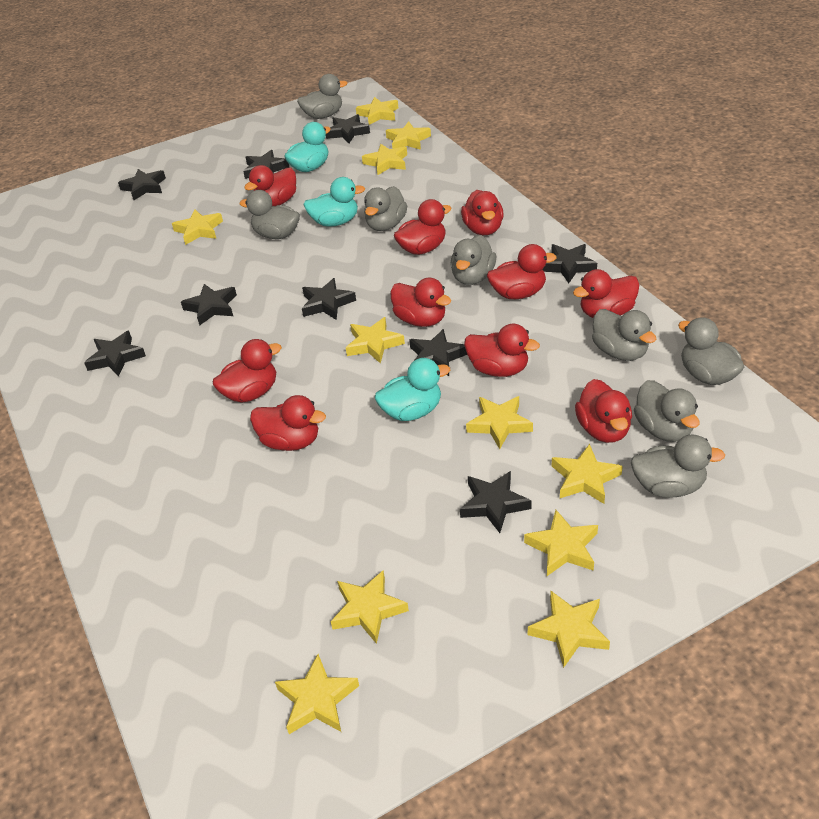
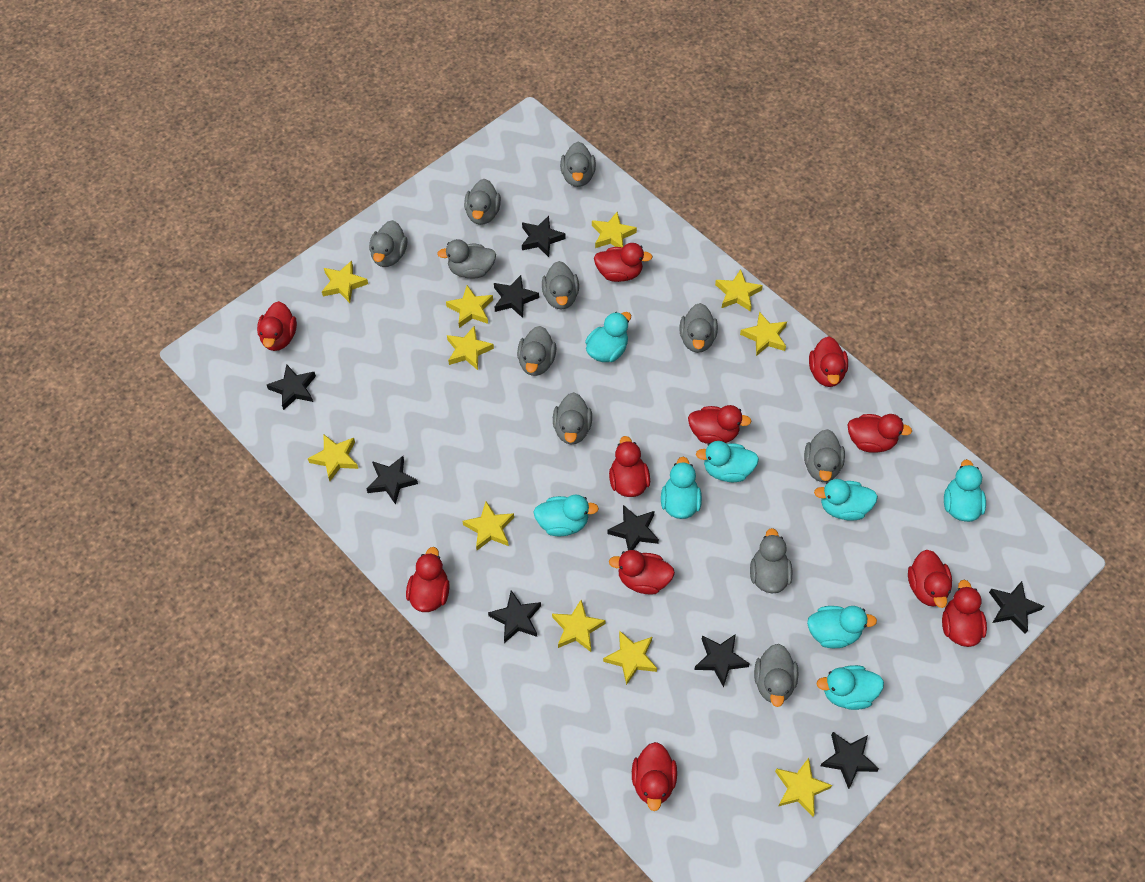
grey duck: 8 -> 11
red duck: 10 -> 11
turquoise duck: 3 -> 8

